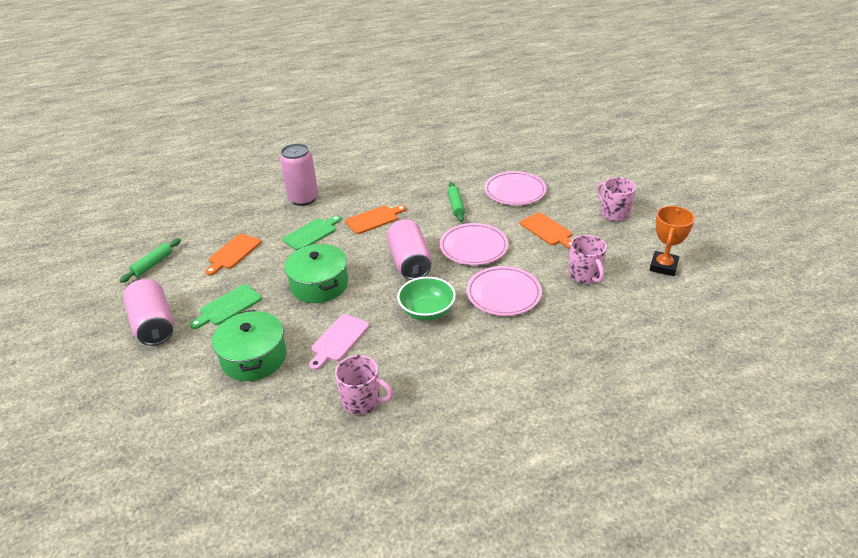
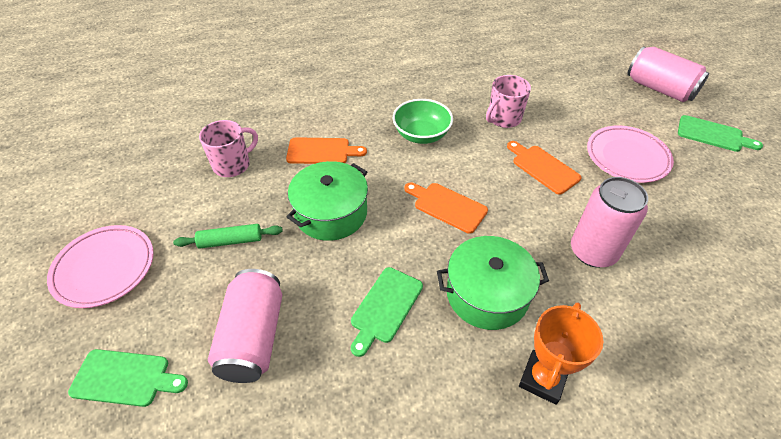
green cutting board: 2 -> 3
green rolling pin: 2 -> 1
pink cutting board: 1 -> 0
pink mug: 3 -> 2
pink plate: 3 -> 2

